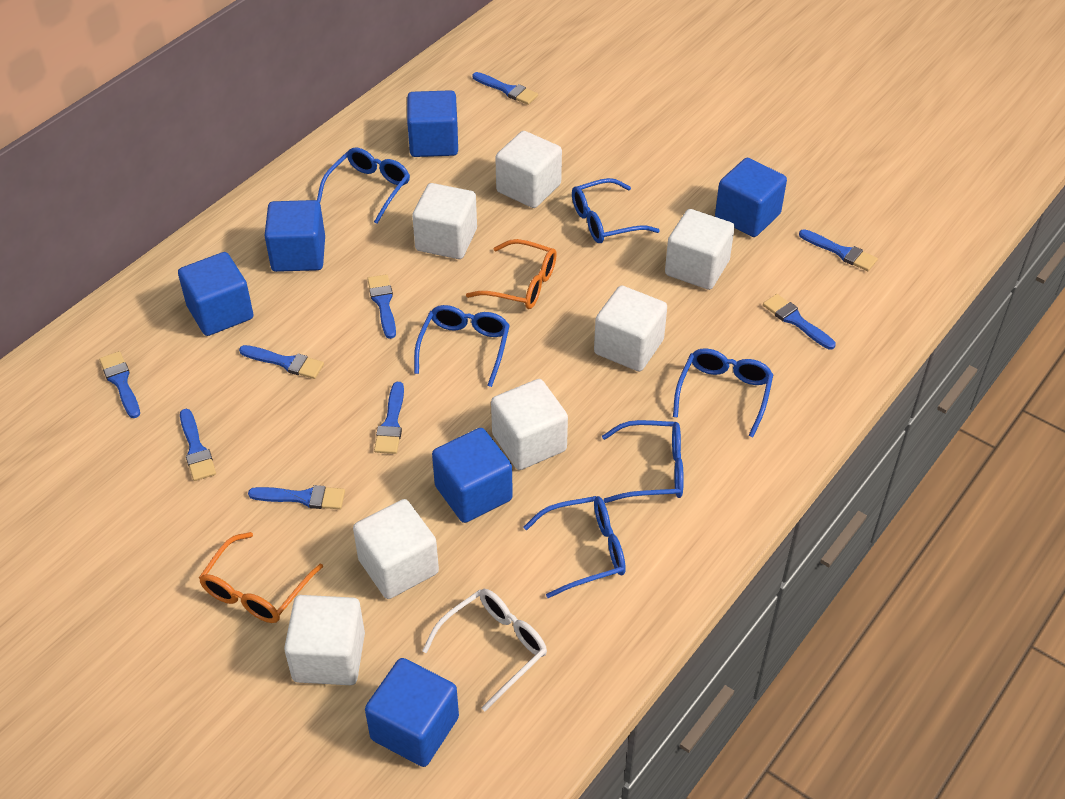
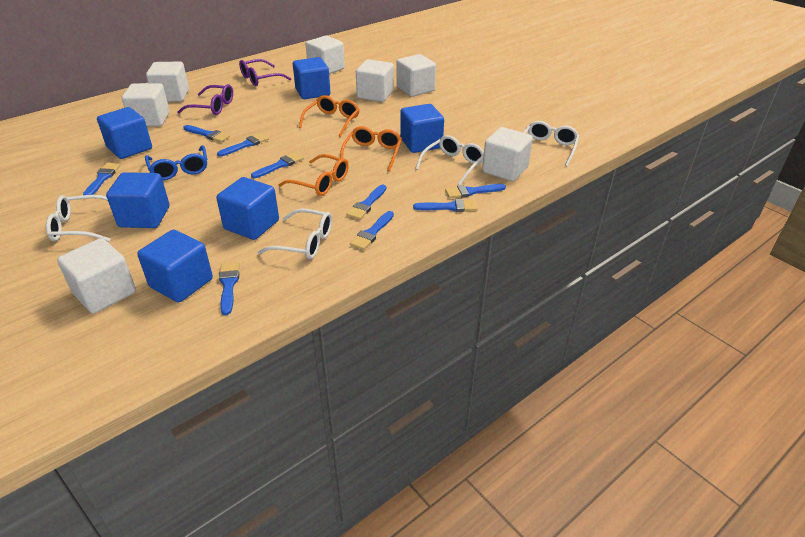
blue glasses: 6 -> 1
orange glasses: 2 -> 3
purple glasses: 0 -> 2
white glasses: 1 -> 4

